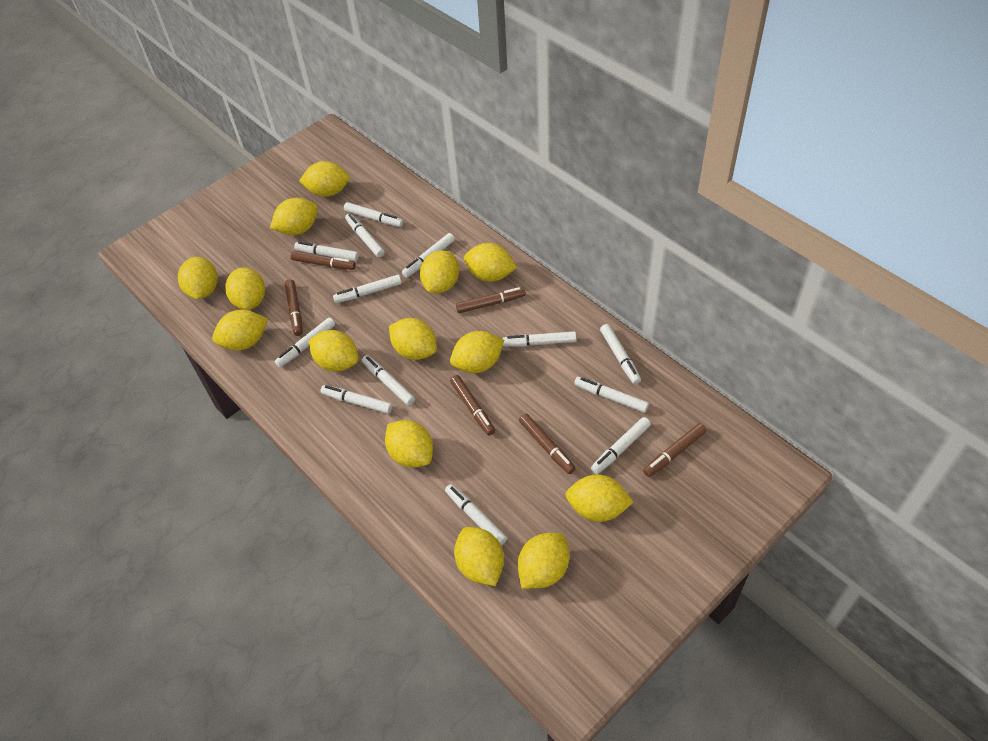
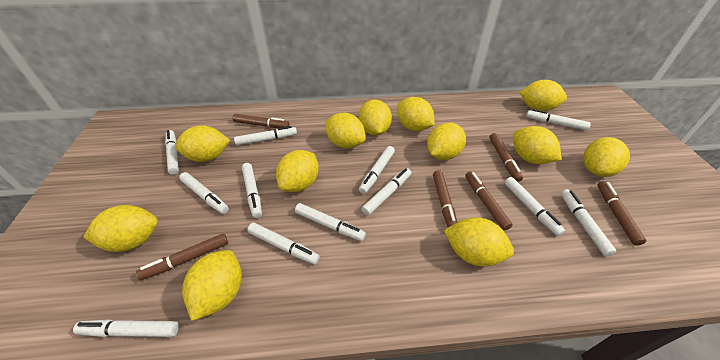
white marker: 13 -> 12
yellow lemon: 14 -> 12

